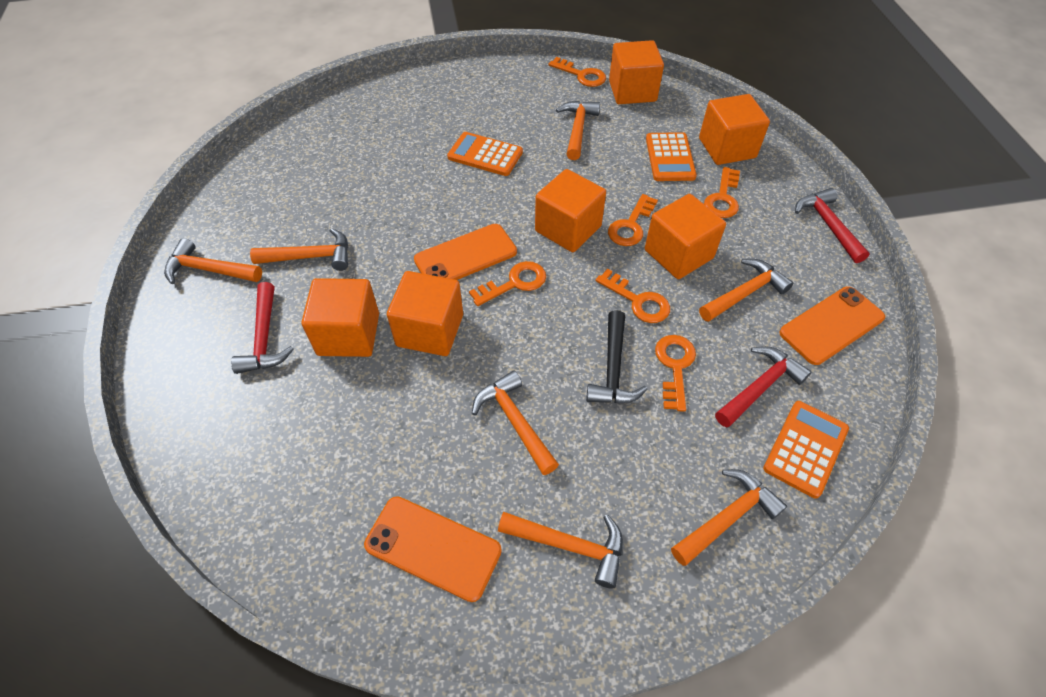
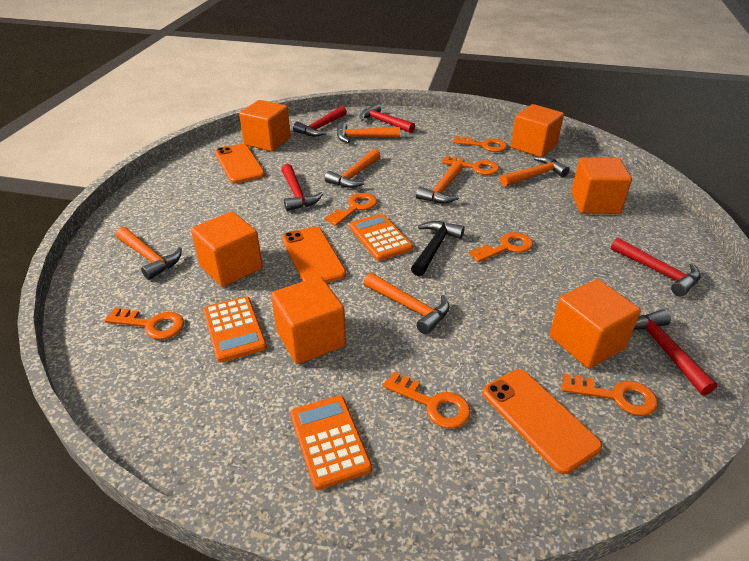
orange hammer: 7 -> 6
orange key: 6 -> 7
red hammer: 3 -> 5

